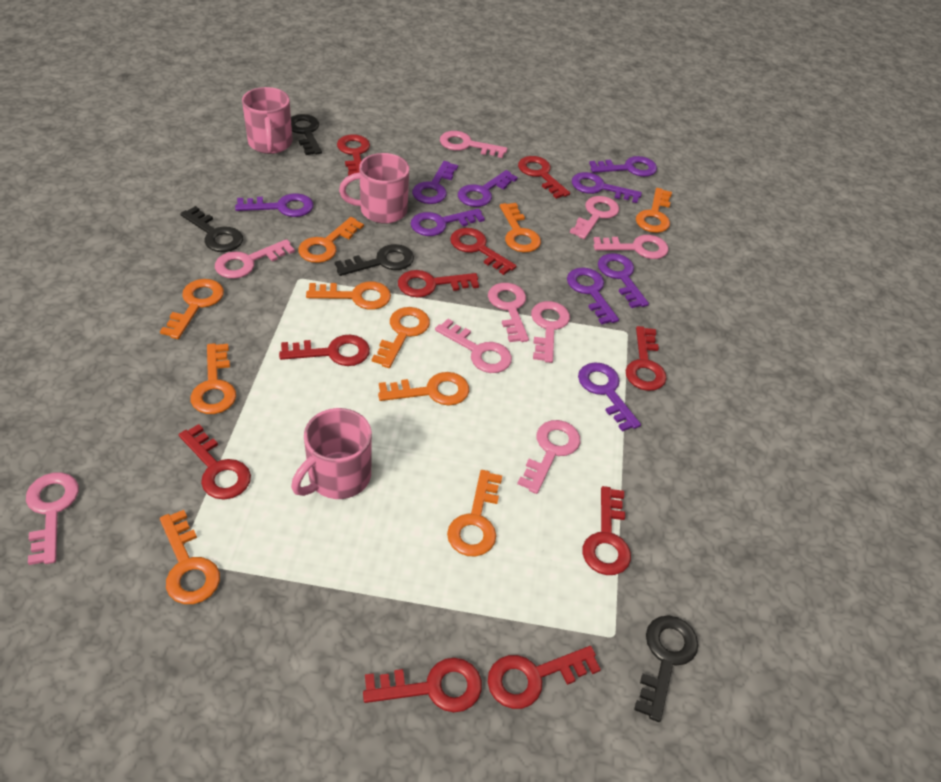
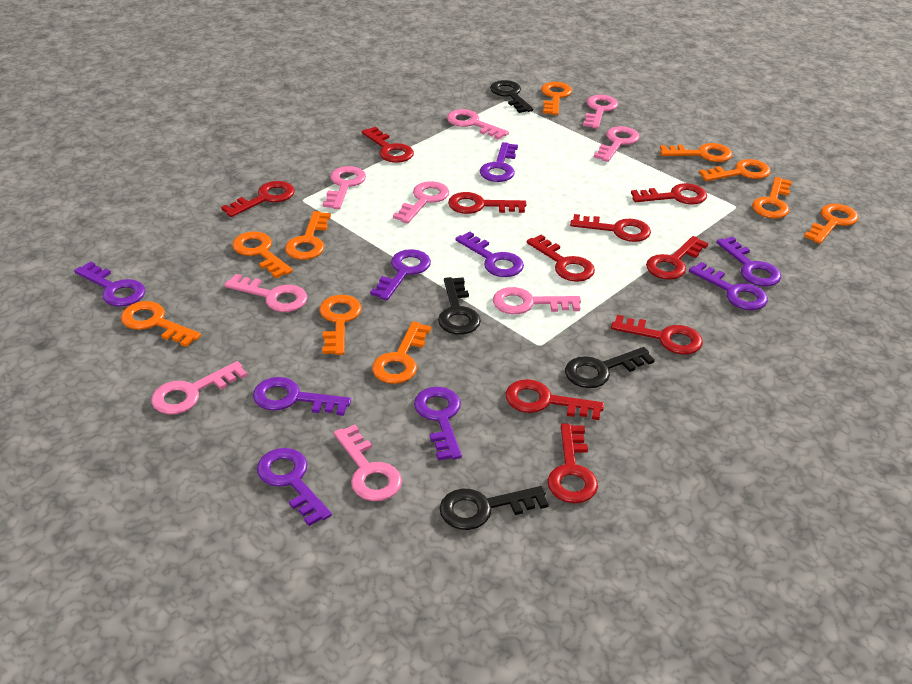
pink mug: 3 -> 0

